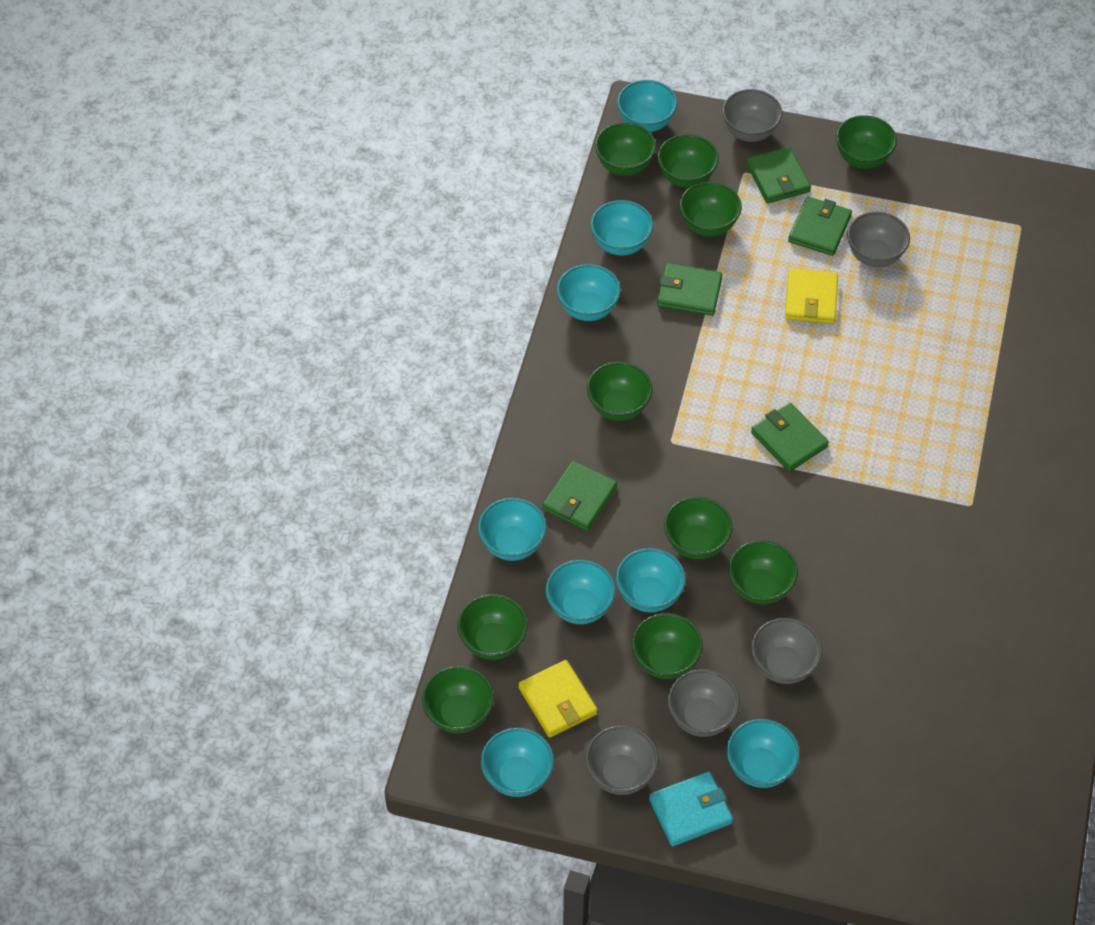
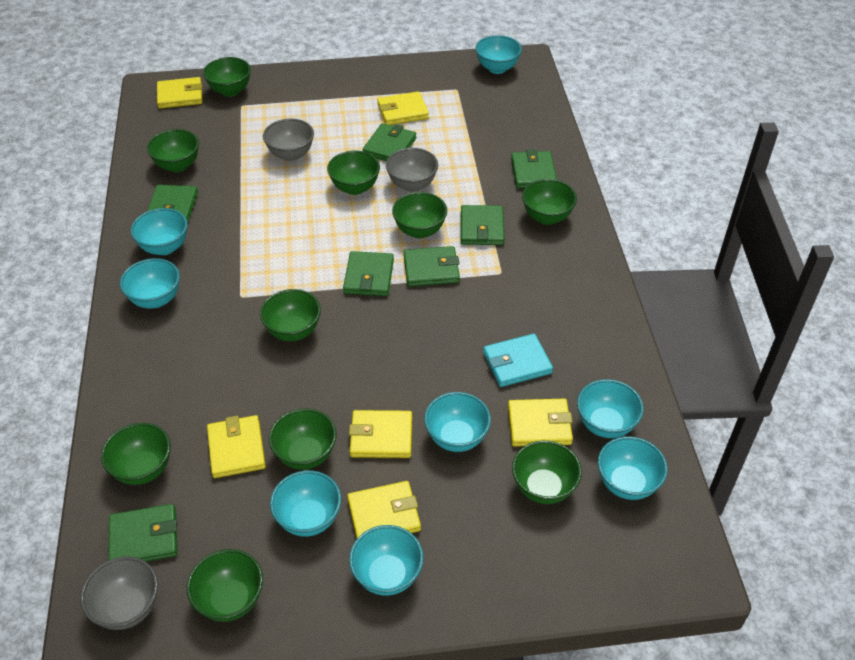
green wallet: 5 -> 7
grey bowl: 5 -> 3
yellow wallet: 2 -> 6

